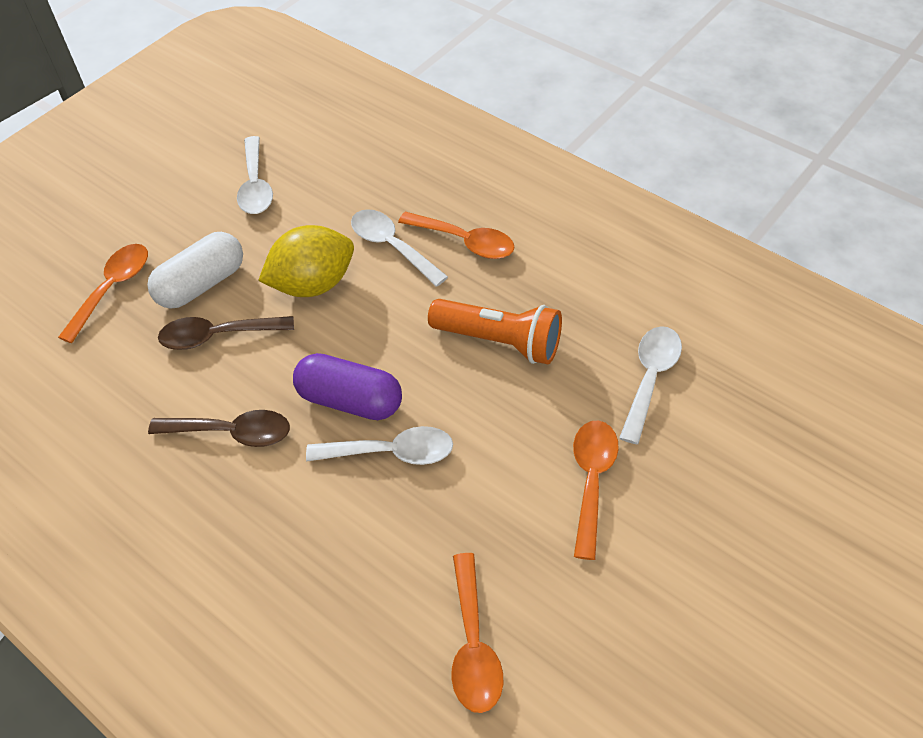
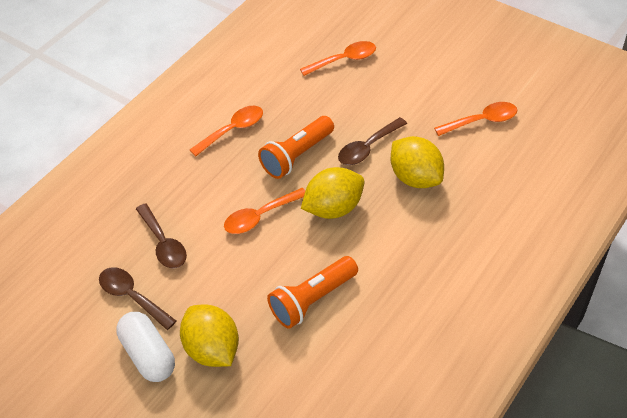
brown spoon: 2 -> 3
orange flashlight: 1 -> 2
purple capsule: 1 -> 0
white spoon: 4 -> 0
yellow lemon: 1 -> 3

